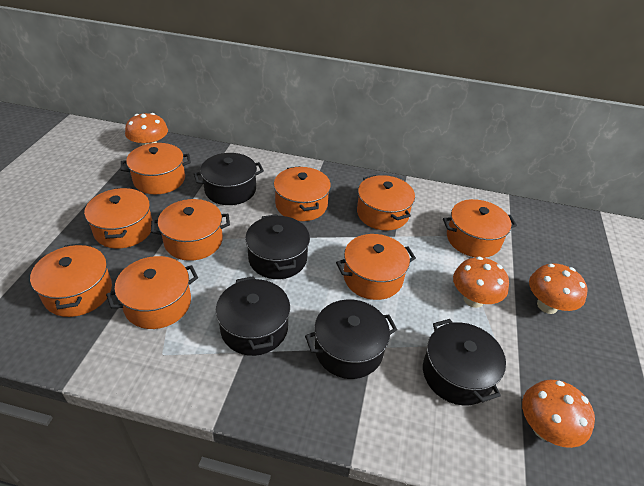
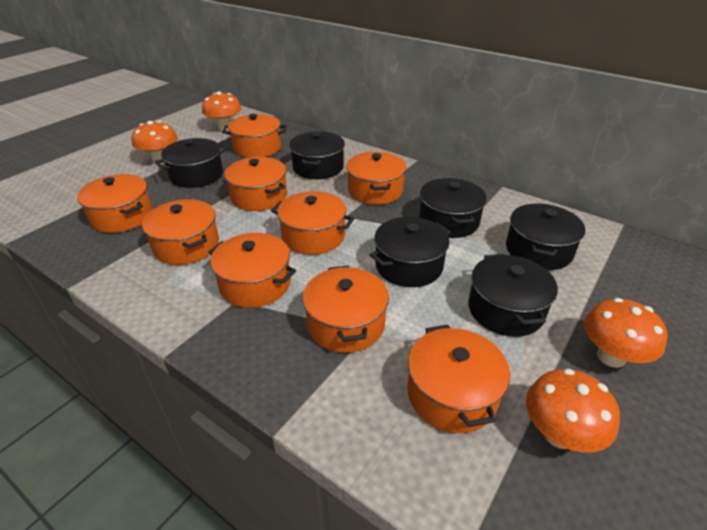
black pot: 5 -> 6

